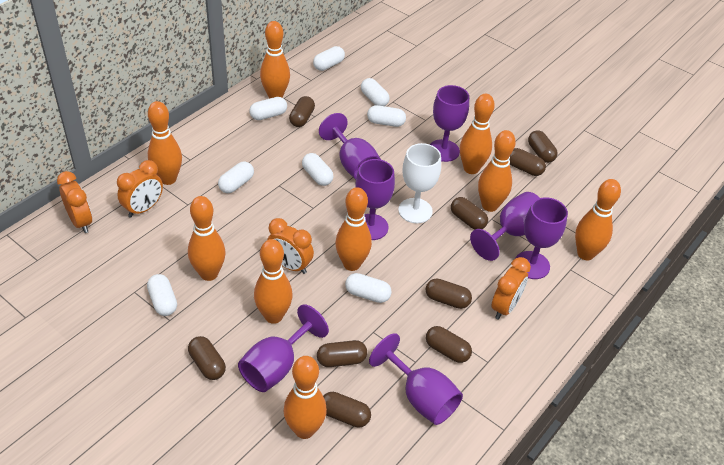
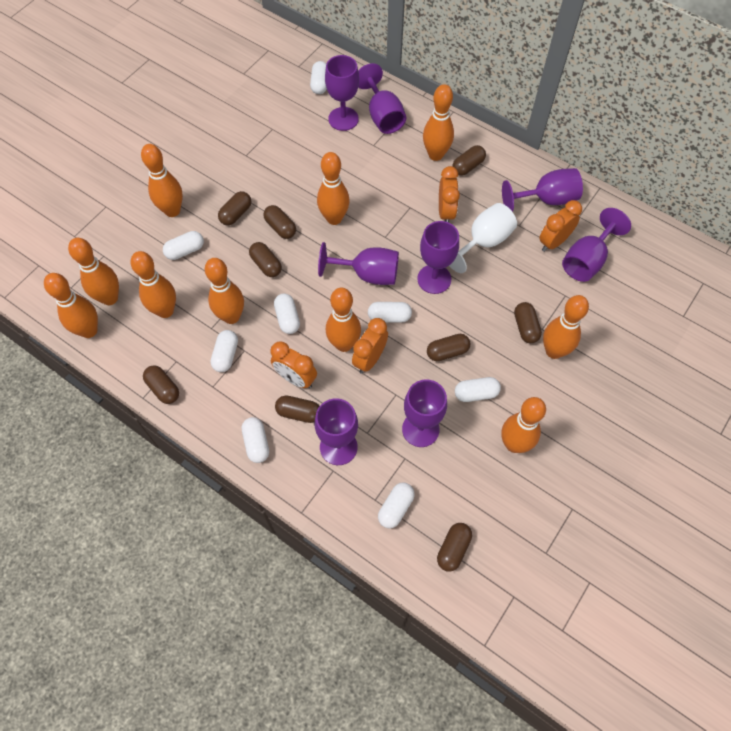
orange bowling pin: 9 -> 10
purple goblet: 7 -> 8

